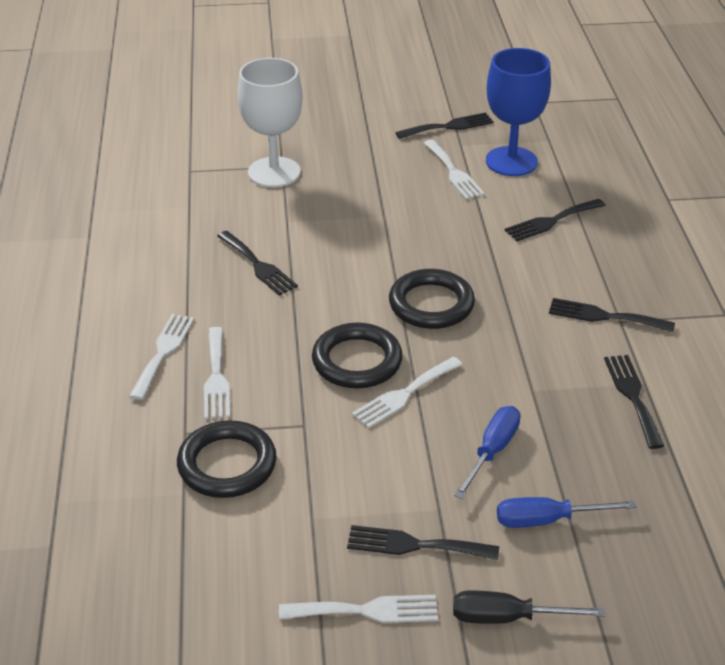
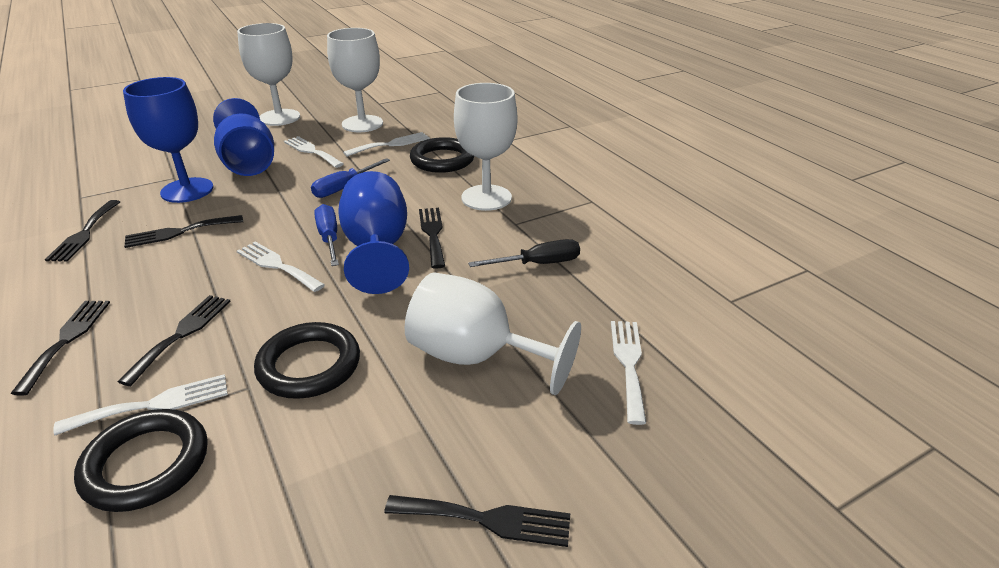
blue goblet: 1 -> 3
white goblet: 1 -> 4

